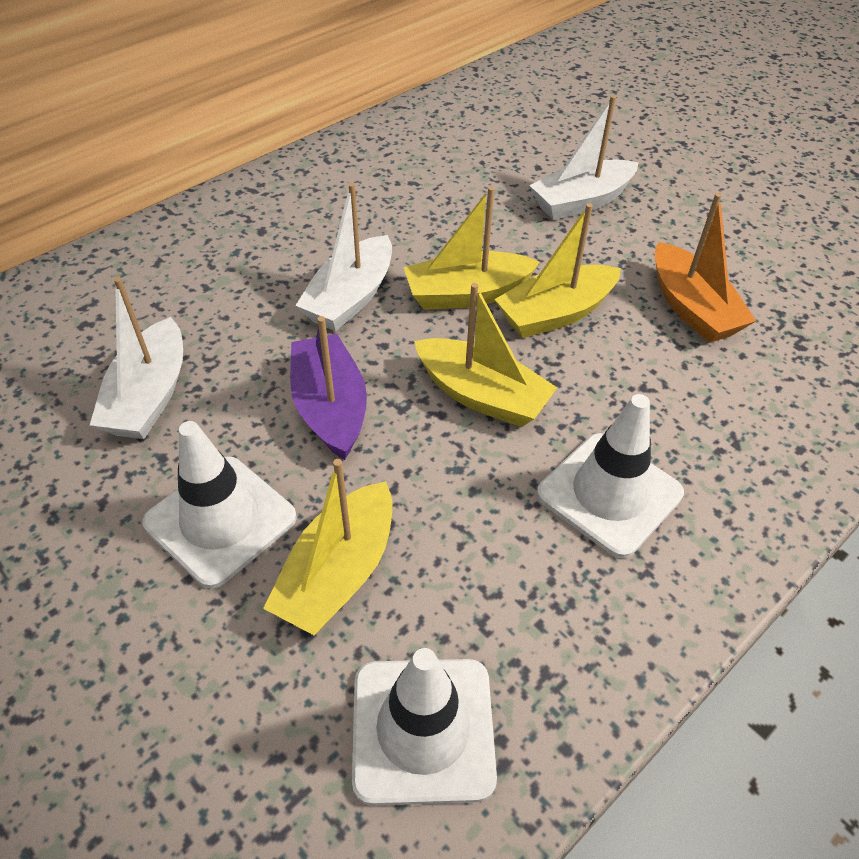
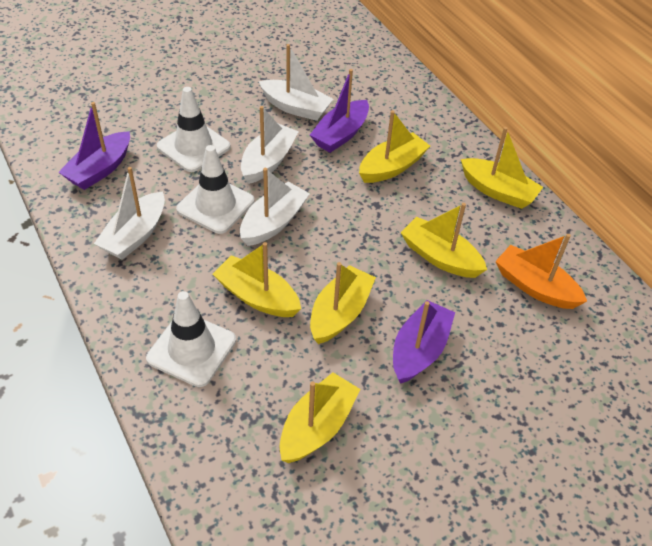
purple boat: 1 -> 3
white boat: 3 -> 4
yellow boat: 4 -> 6

